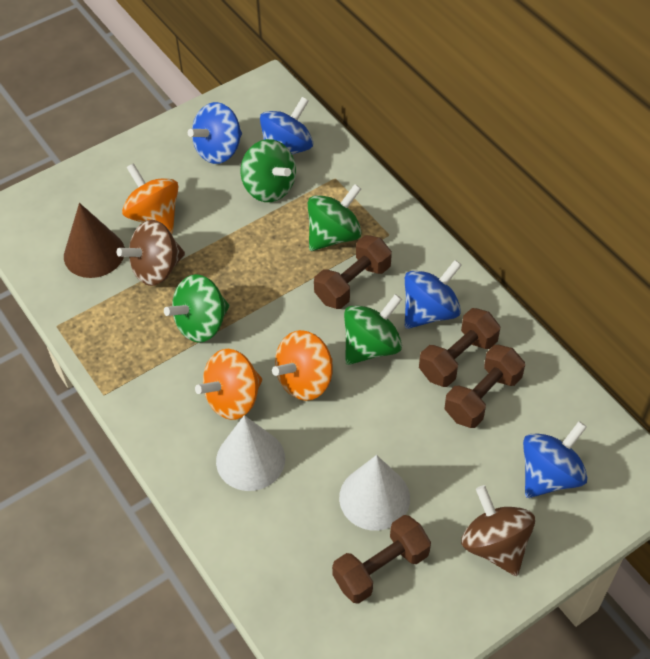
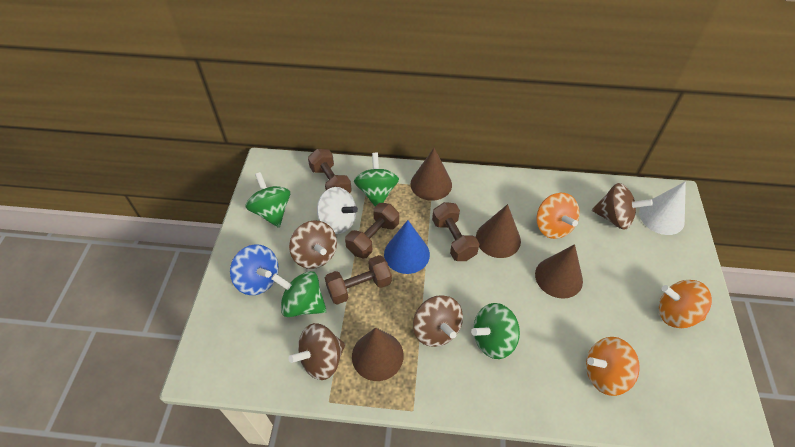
blue cone: 0 -> 1
blue spinning top: 4 -> 1
brown cone: 1 -> 4
brown spinning top: 2 -> 4
white cone: 2 -> 1
white spinning top: 0 -> 1

